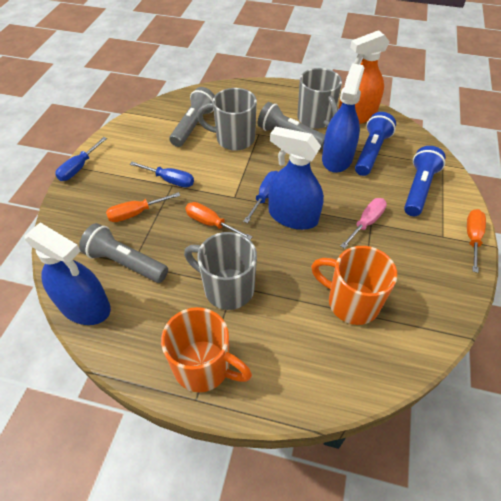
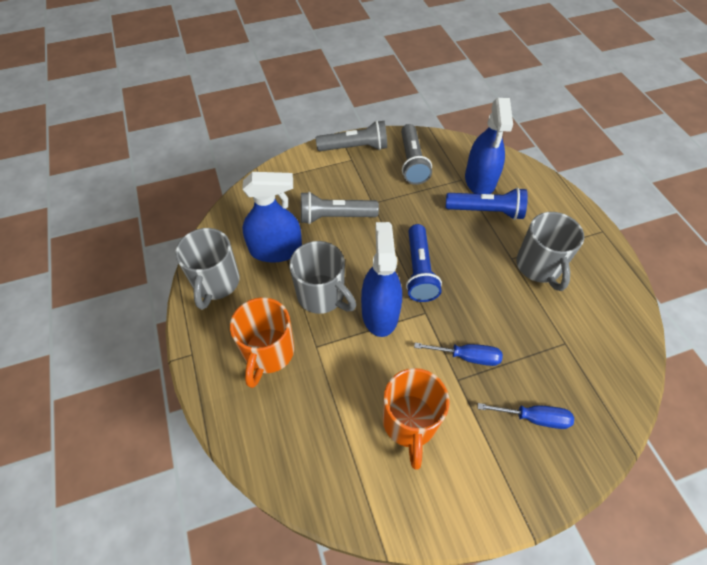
blue screwdriver: 3 -> 2
orange screwdriver: 3 -> 0
orange spray bottle: 1 -> 0
pink screwdriver: 1 -> 0

